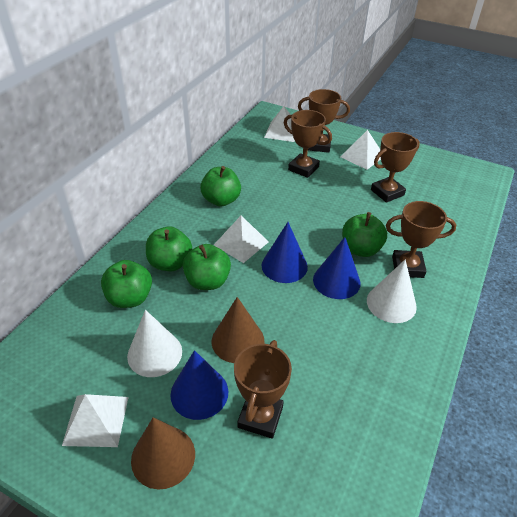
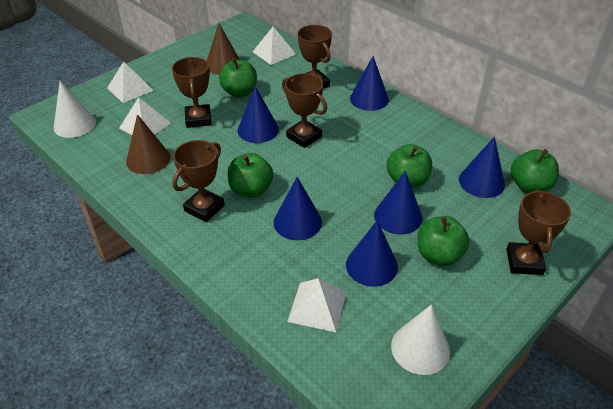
blue cone: 3 -> 6

